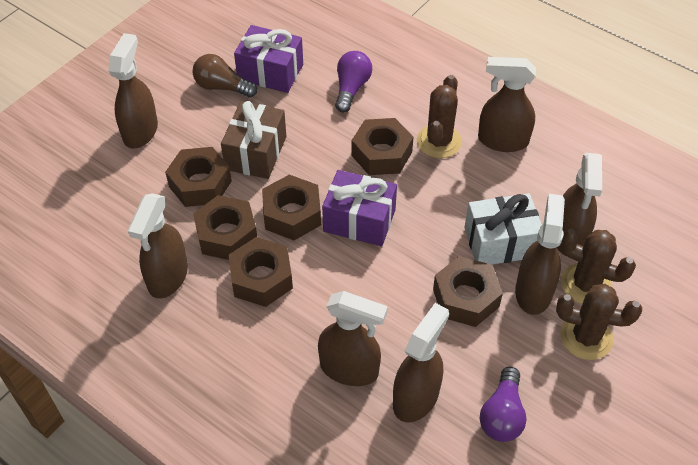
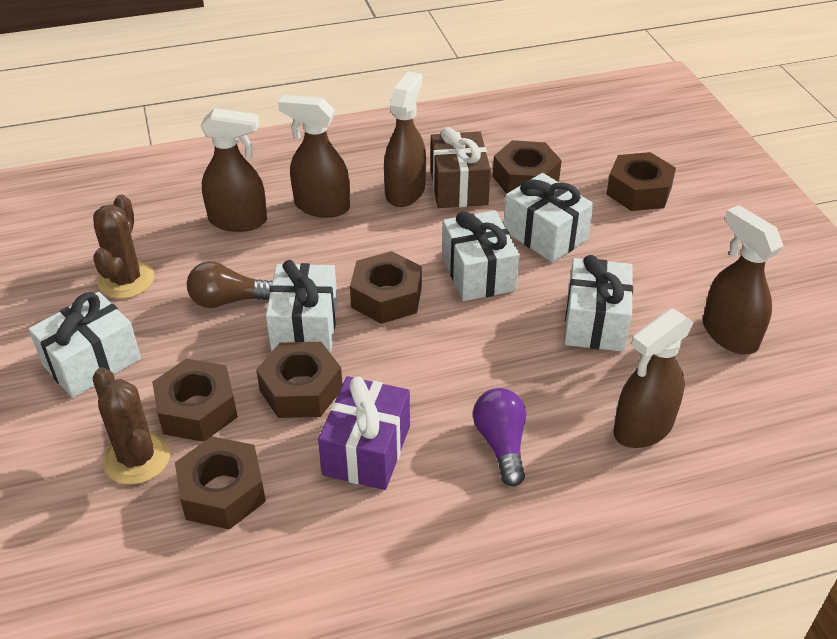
brown cactus: 3 -> 2
brown spray bottle: 7 -> 5
purple gift: 2 -> 1
purple light bulb: 2 -> 1
white gift: 1 -> 5

